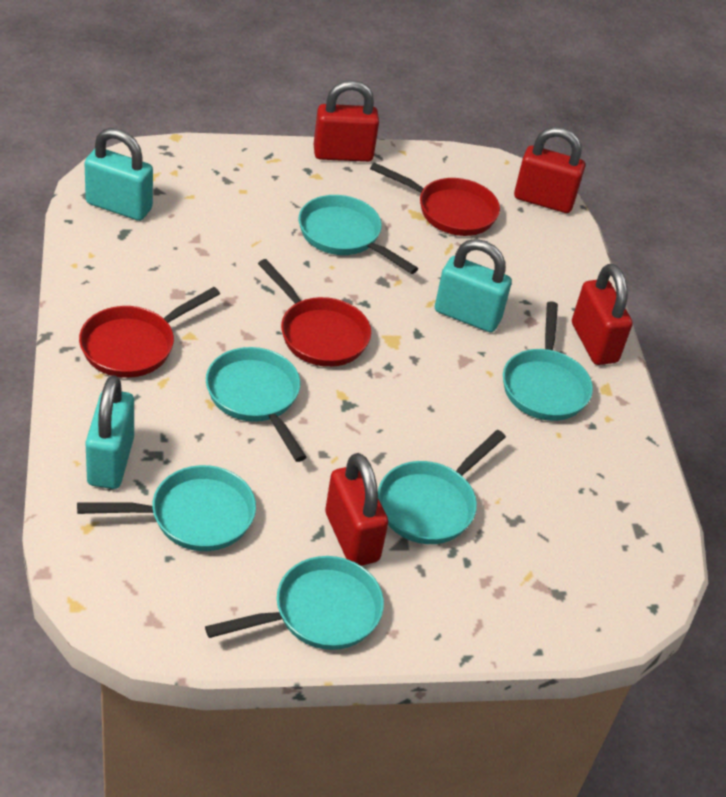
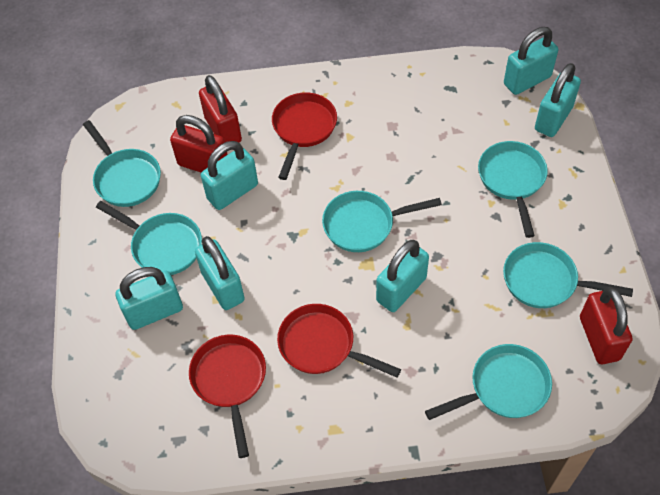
red padlock: 4 -> 3
turquoise padlock: 3 -> 6

